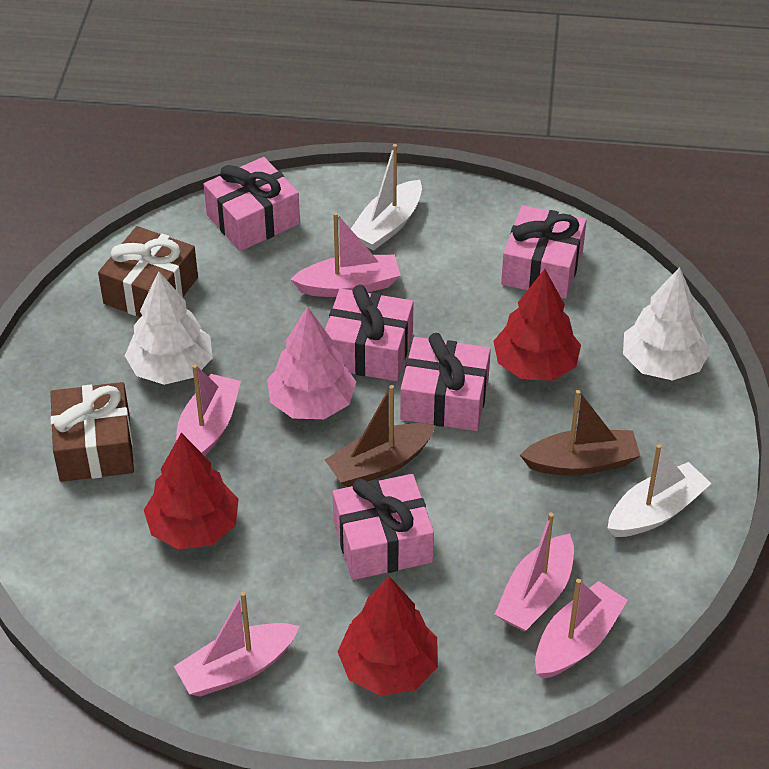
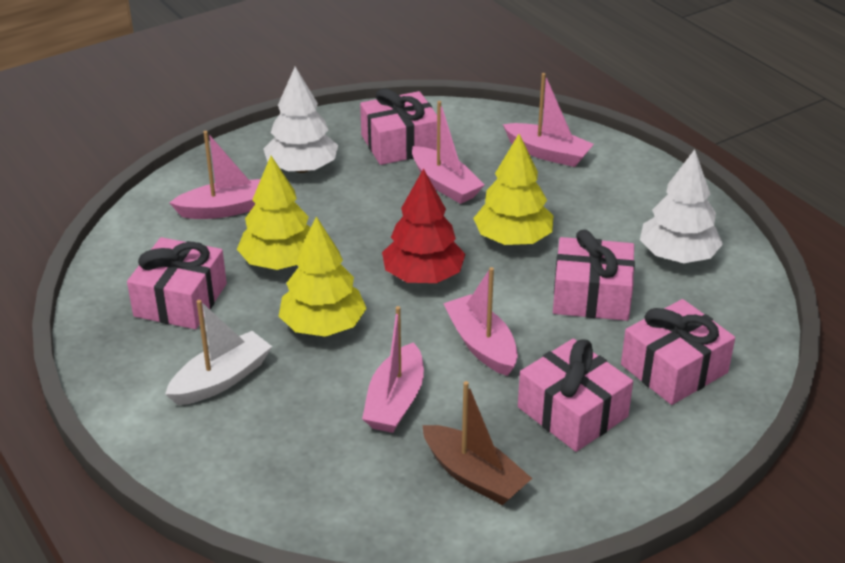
brown boat: 2 -> 1
brown gift: 2 -> 0
pink tree: 1 -> 0
red tree: 3 -> 1
white boat: 2 -> 1
yellow tree: 0 -> 3

